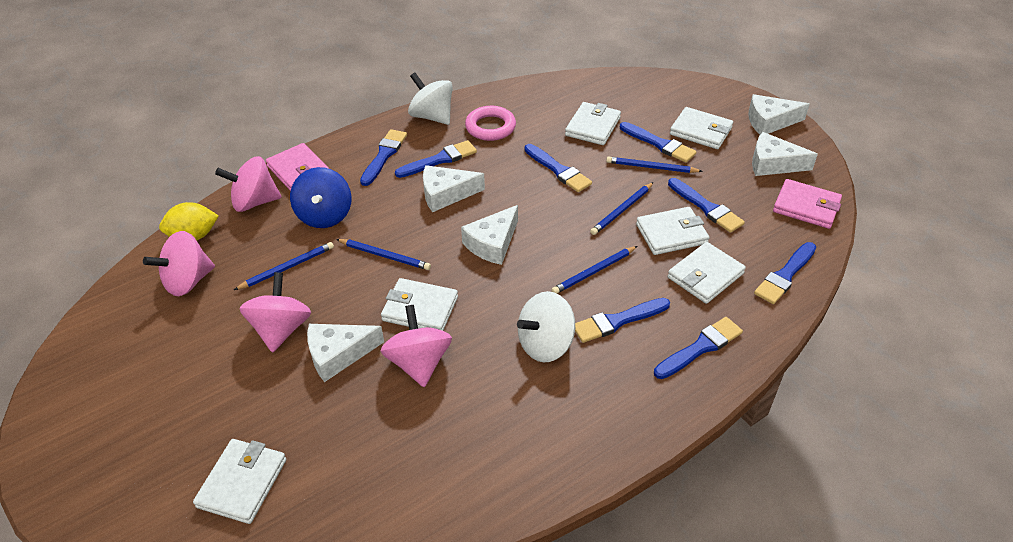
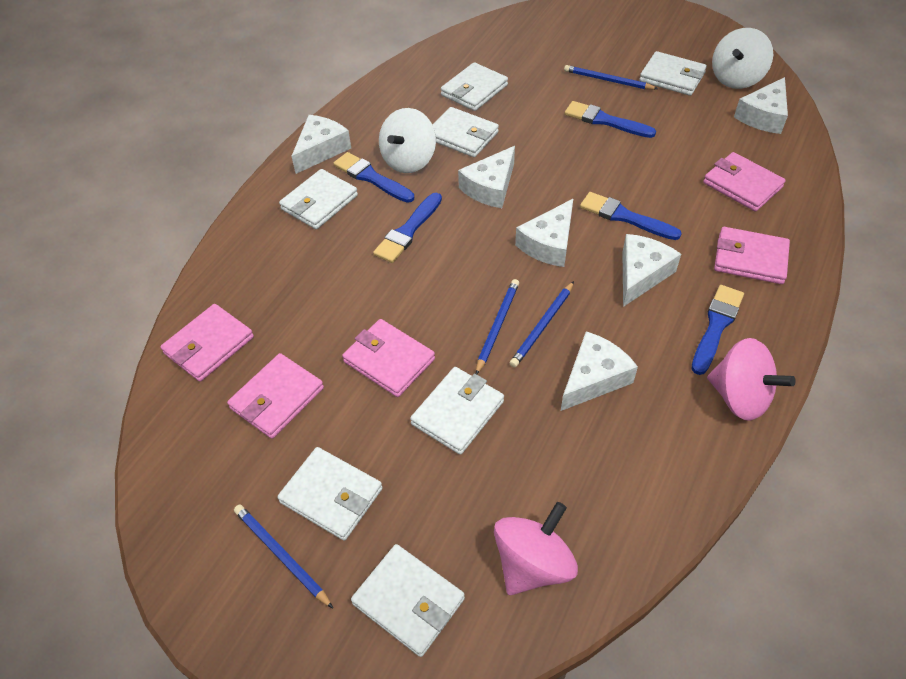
blue brush: 8 -> 5
blue pencil: 5 -> 4
blue spinning top: 1 -> 0
pink ring: 1 -> 0
pink spinning top: 4 -> 2
pink wallet: 2 -> 5
white cheese: 5 -> 6
white wallet: 6 -> 7
yellow lemon: 1 -> 0

